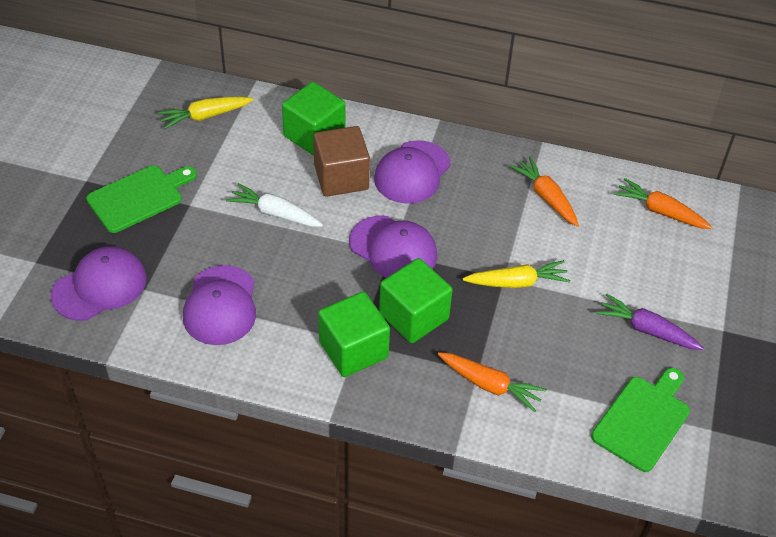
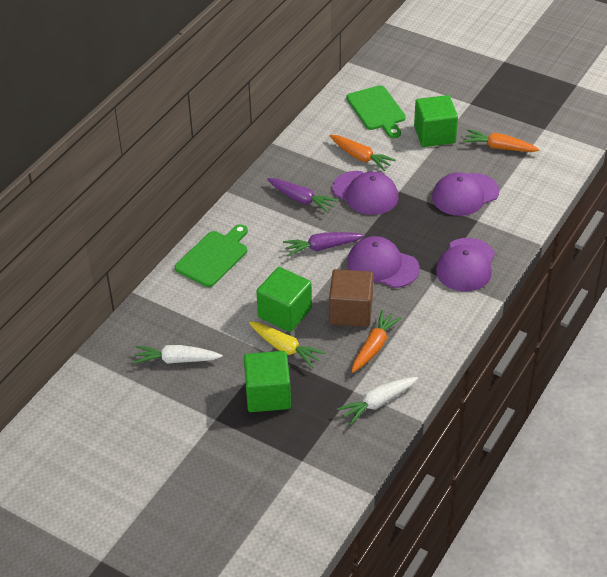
purple carrot: 1 -> 2
white carrot: 1 -> 2
yellow carrot: 2 -> 1

